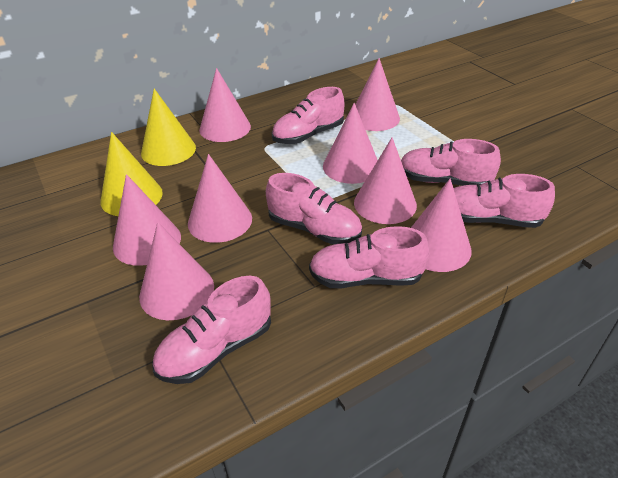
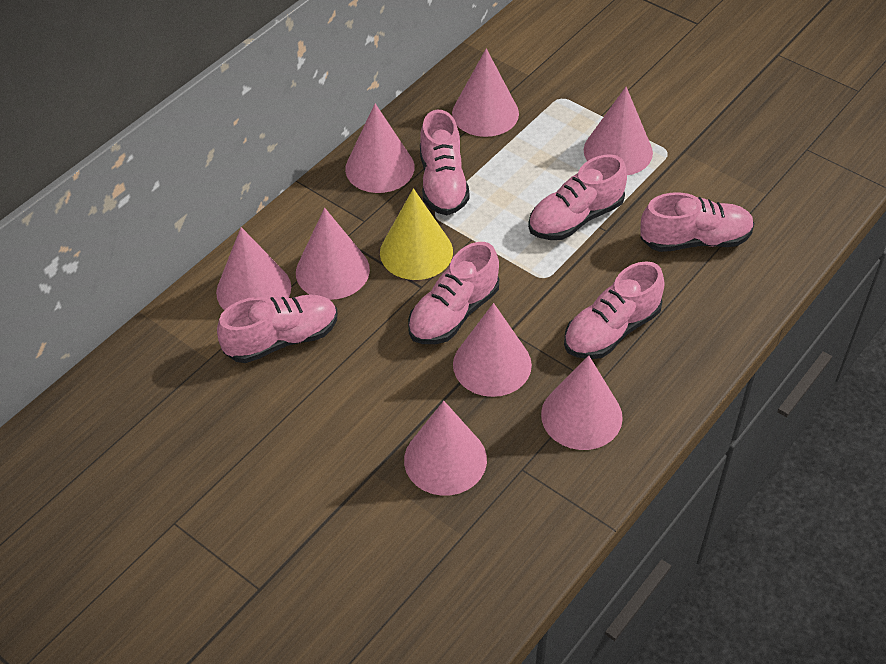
yellow cone: 2 -> 1

